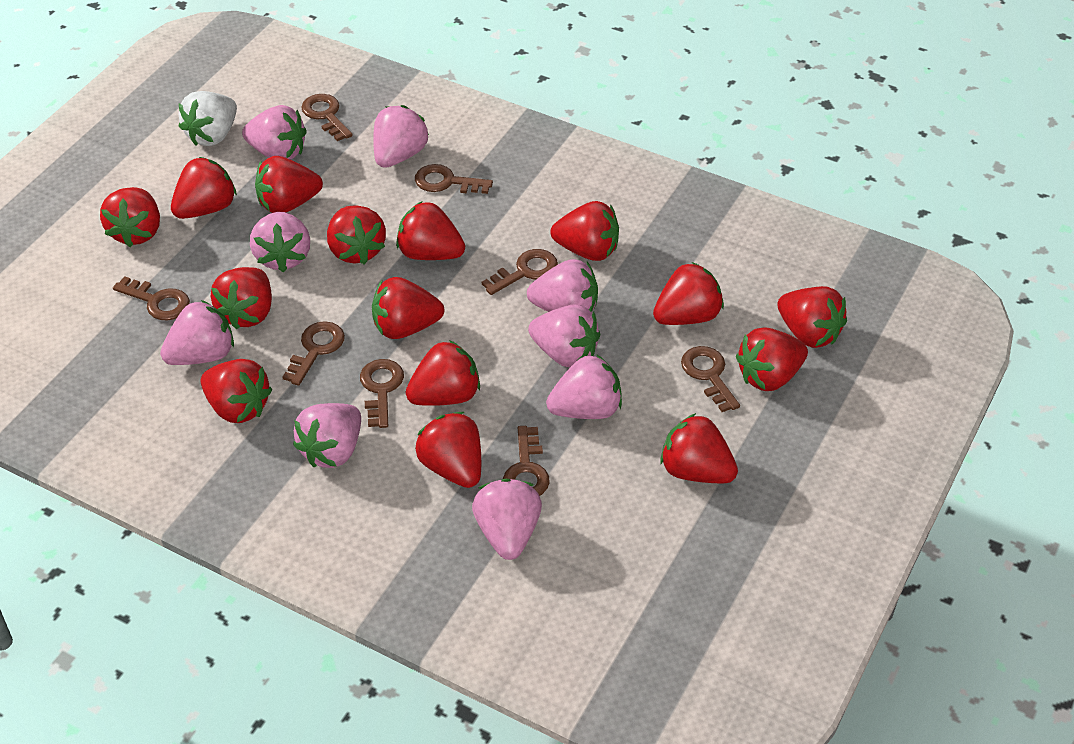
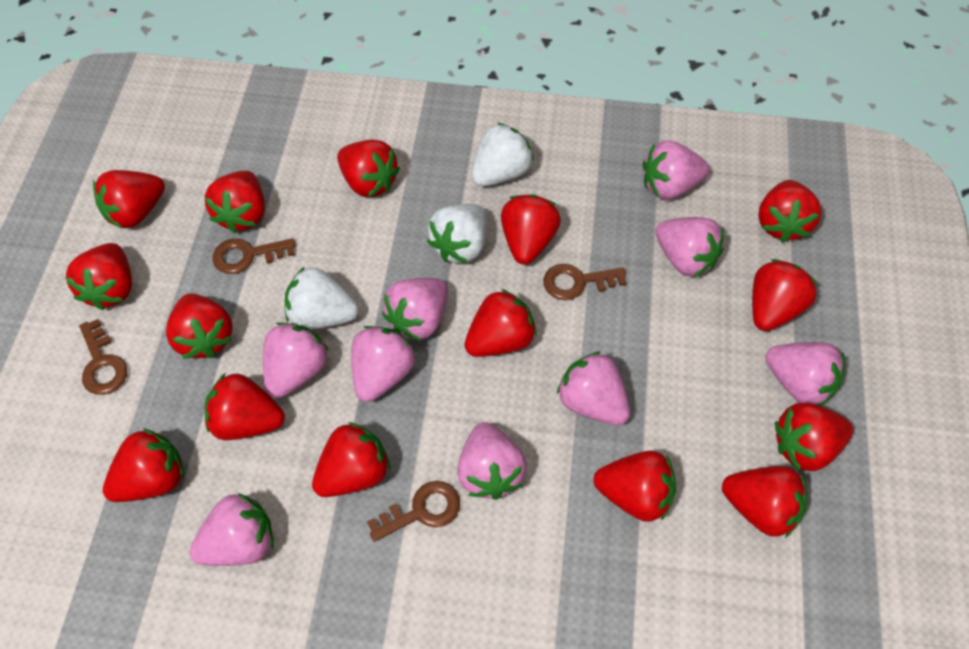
brown key: 8 -> 4
white strawberry: 1 -> 3

